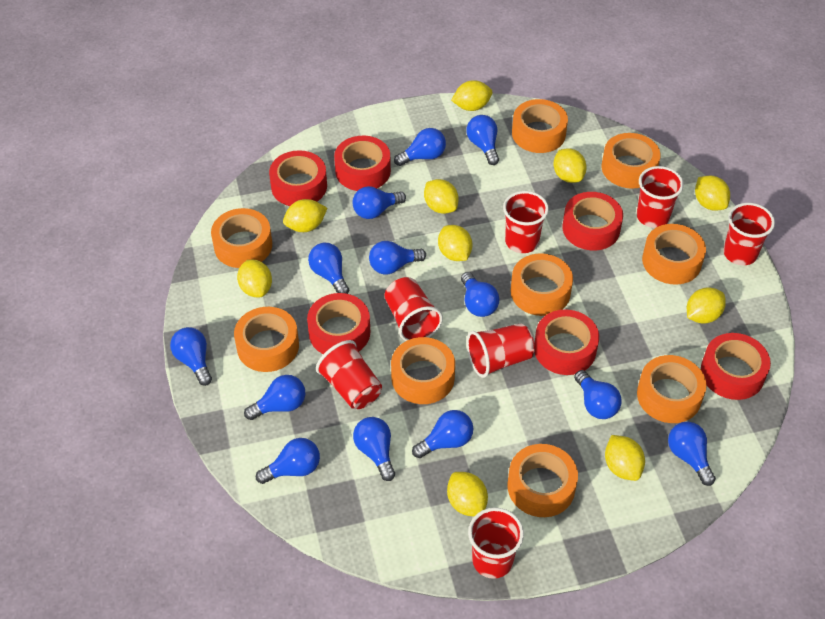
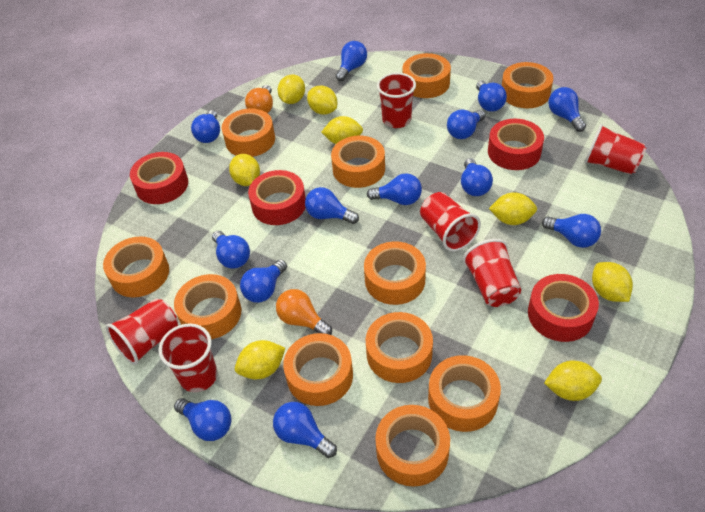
orange light bulb: 0 -> 2
orange tape: 9 -> 11
red cup: 7 -> 6
red tape: 6 -> 4
yellow lemon: 10 -> 8

